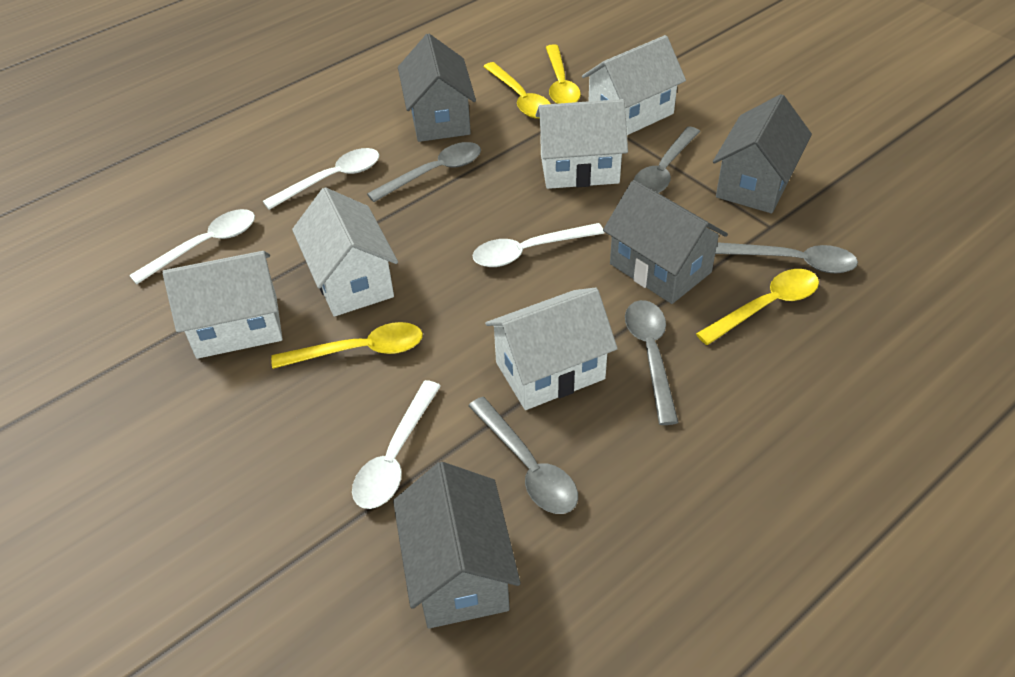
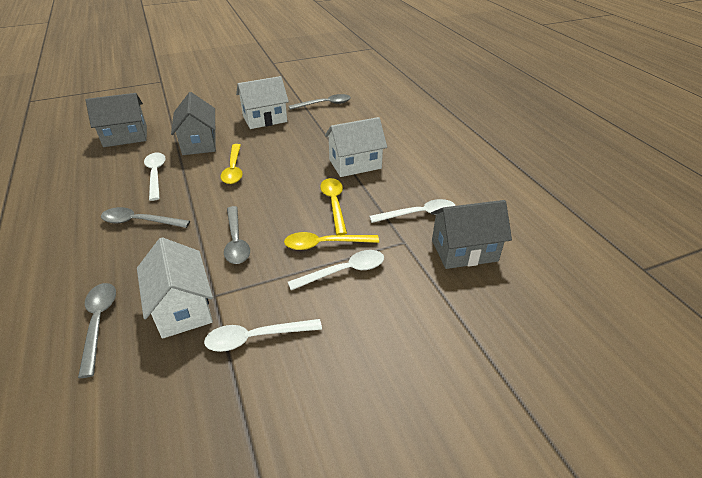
grey house: 4 -> 3
grey spoon: 5 -> 4
white house: 5 -> 3
yellow spoon: 4 -> 3

